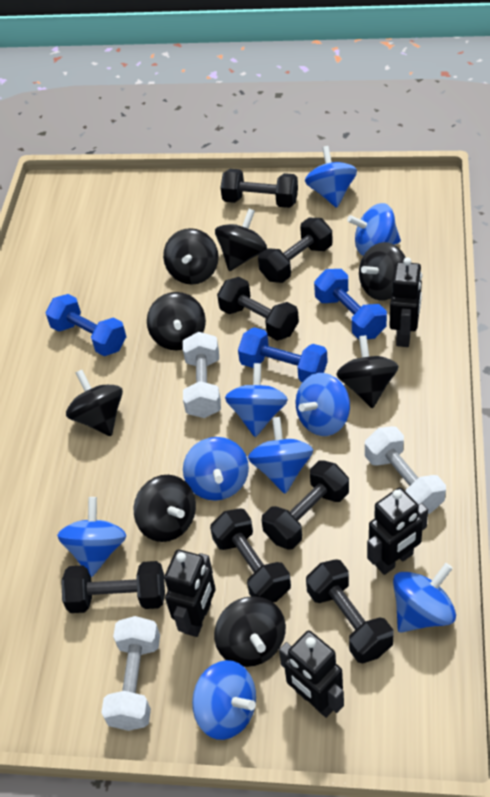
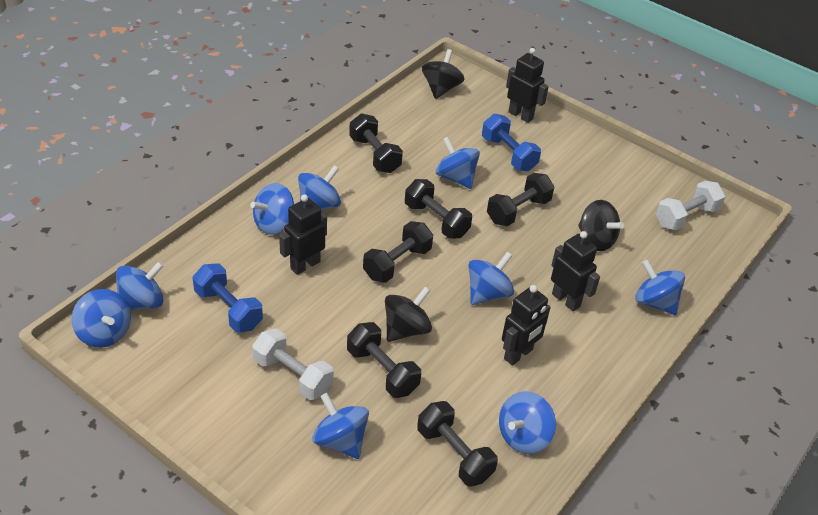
black dumbbell: 7 -> 6
black spinning top: 8 -> 3
blue dumbbell: 3 -> 2
white dumbbell: 3 -> 2

